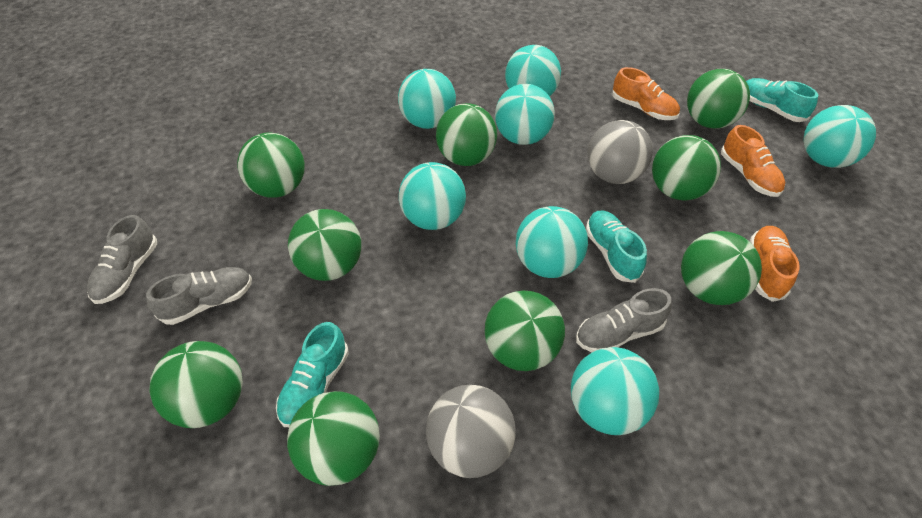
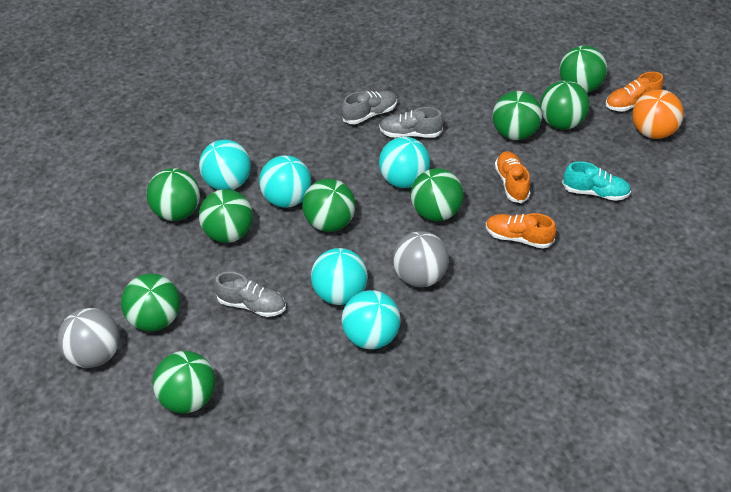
orange ball: 0 -> 1
turquoise ball: 7 -> 5
turquoise shoe: 3 -> 1

